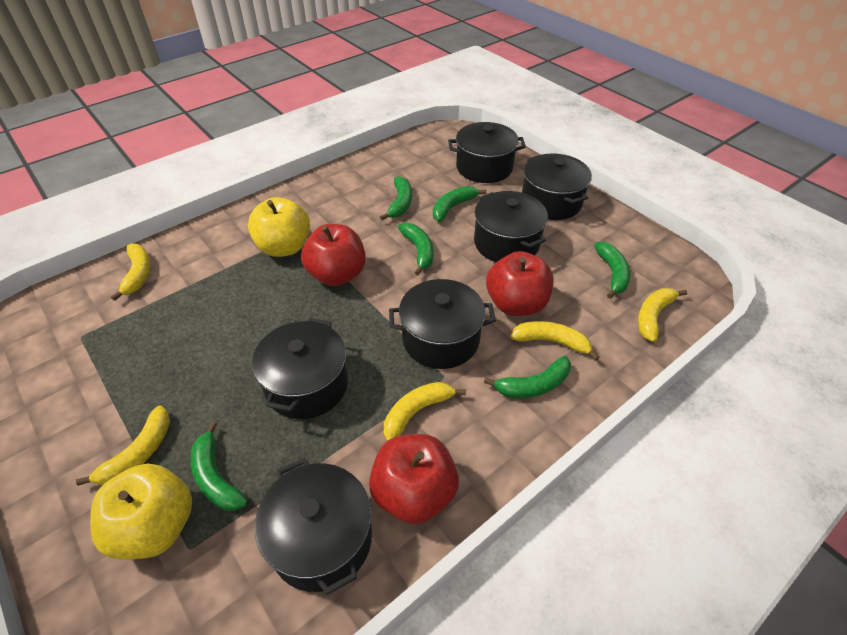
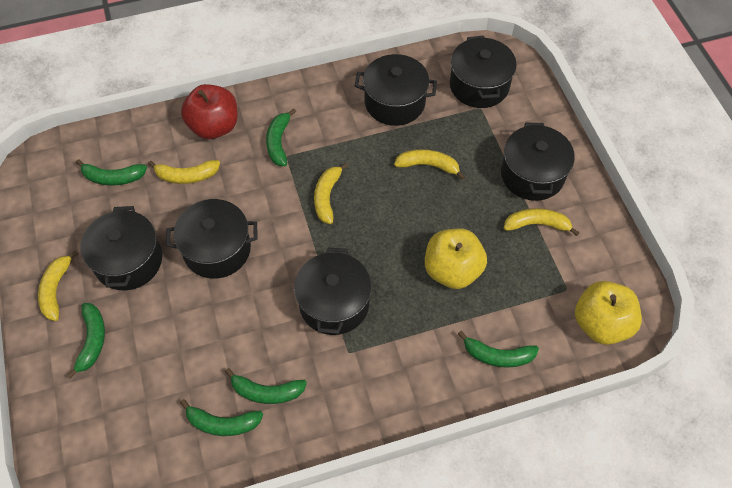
red apple: 3 -> 1

